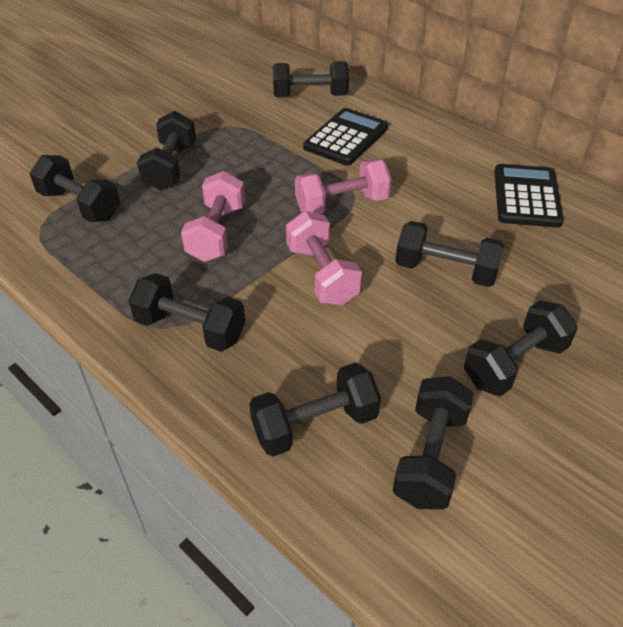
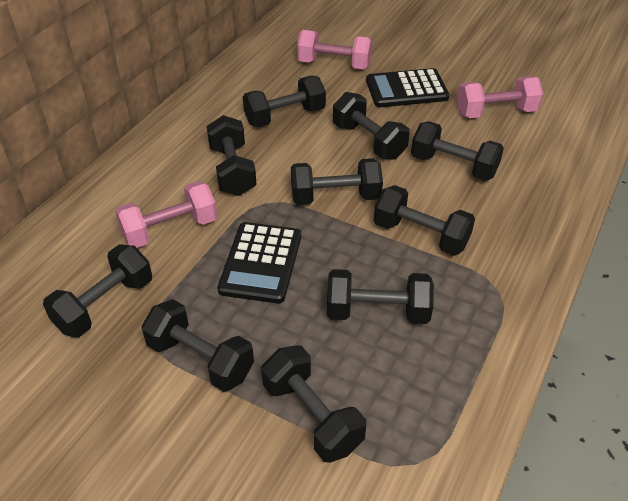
black dumbbell: 8 -> 10

